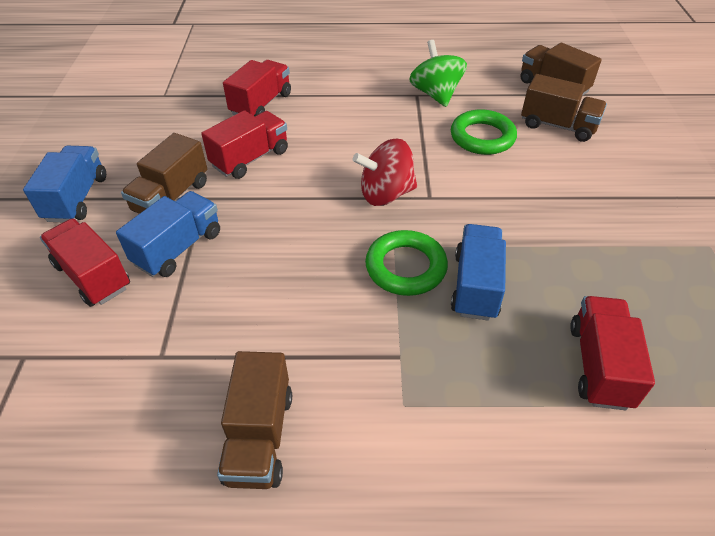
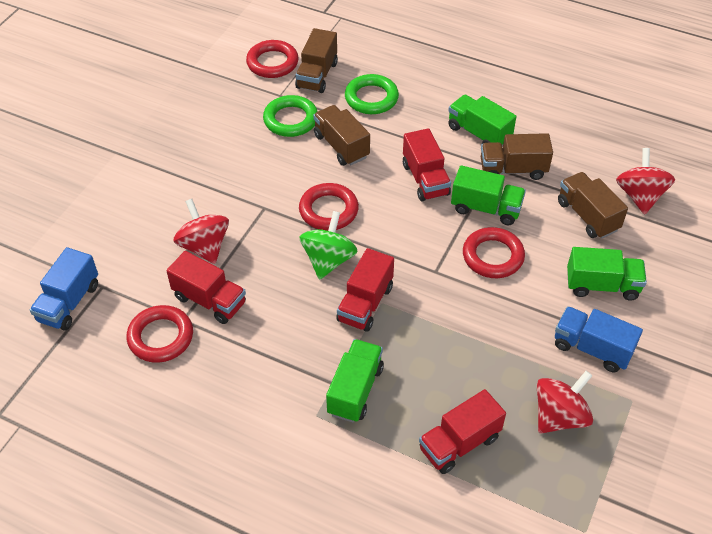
blue truck: 3 -> 2
green truck: 0 -> 4
red ring: 0 -> 4
red spinning top: 1 -> 3

